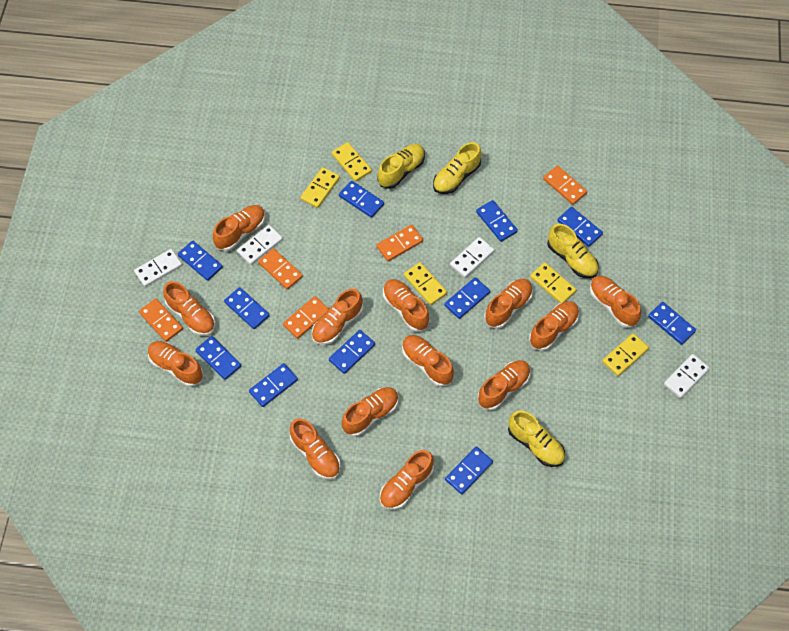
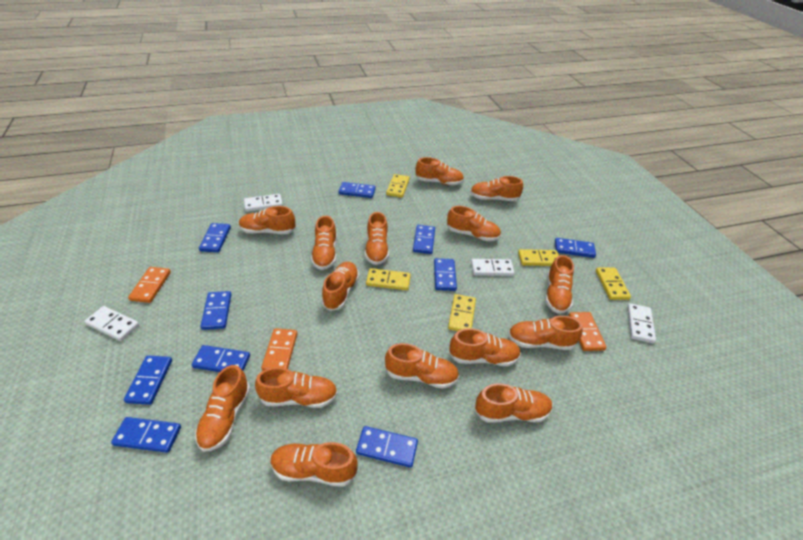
blue domino: 11 -> 10
orange domino: 5 -> 3
orange shoe: 13 -> 15
yellow shoe: 4 -> 0

